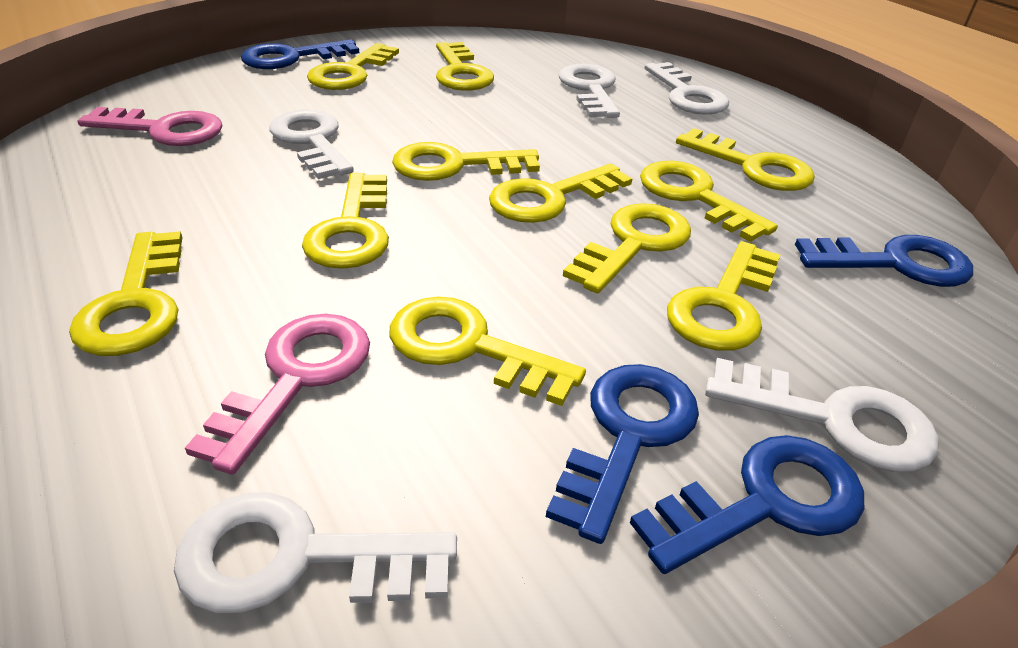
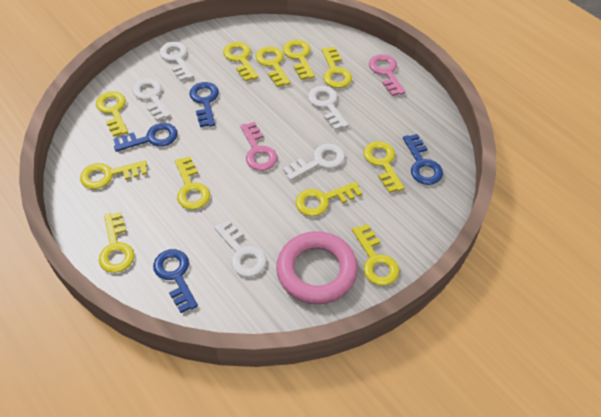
pink ring: 0 -> 1

